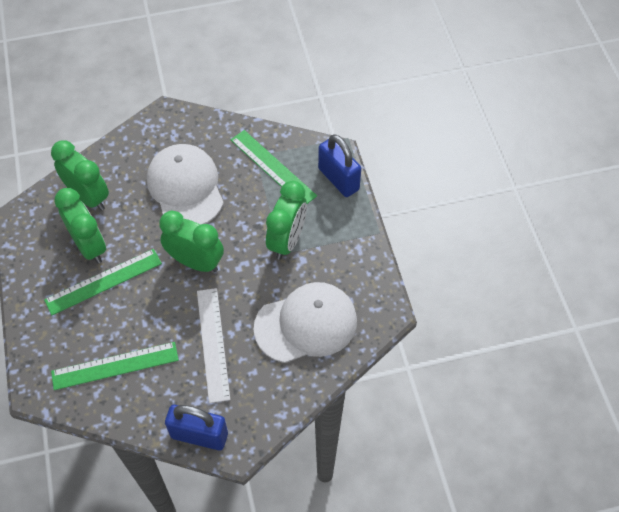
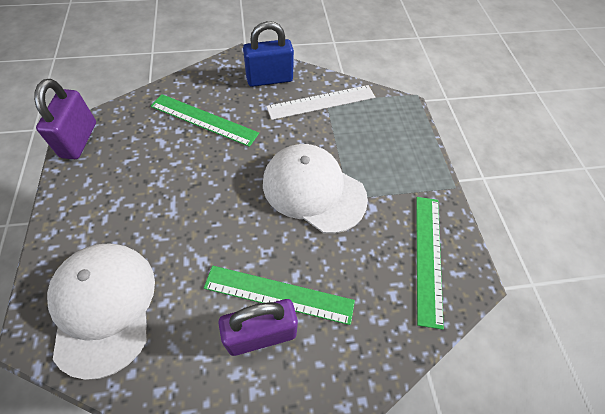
blue padlock: 2 -> 1
green clock: 4 -> 0
purple padlock: 0 -> 2

